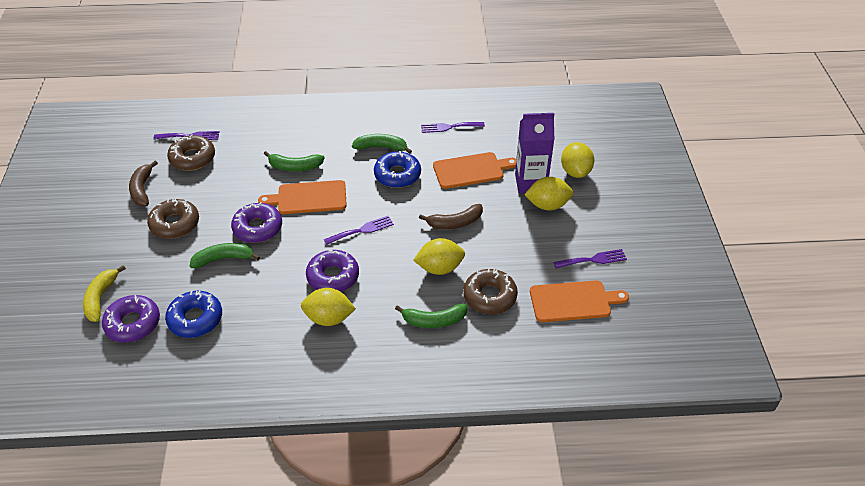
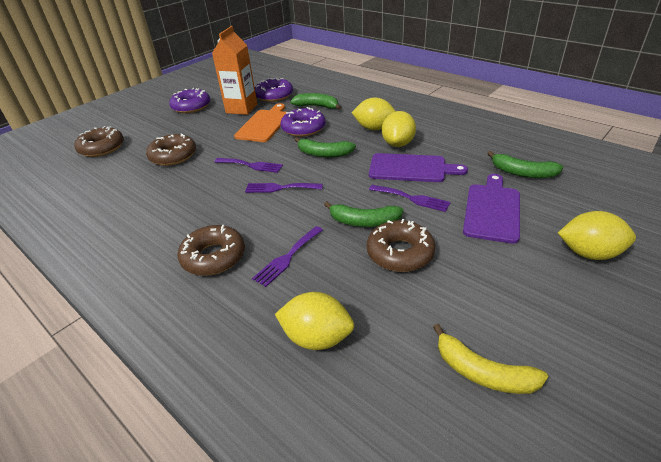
blue donut: 2 -> 0
brown banana: 2 -> 0
brown donut: 3 -> 4
orange carton: 0 -> 1
orange cutting board: 3 -> 1
purple carton: 1 -> 0
purple cutting board: 0 -> 2

